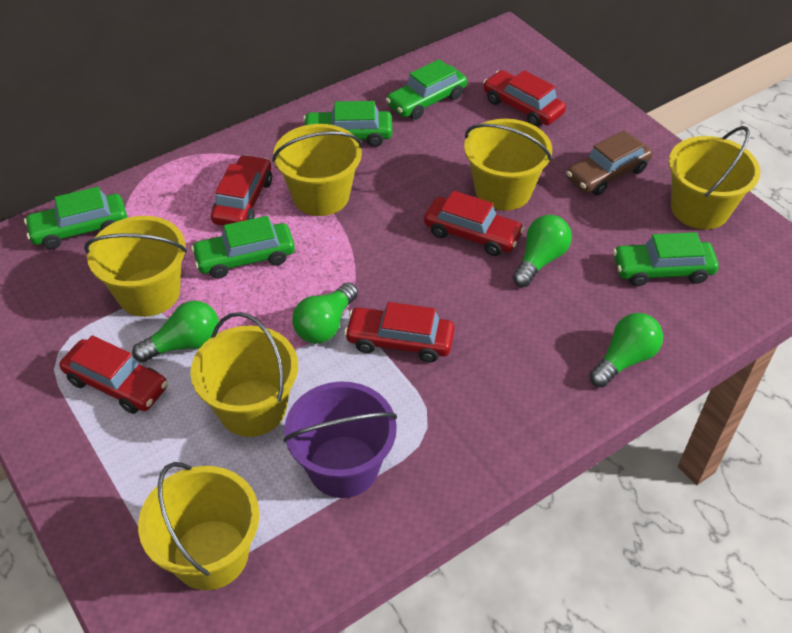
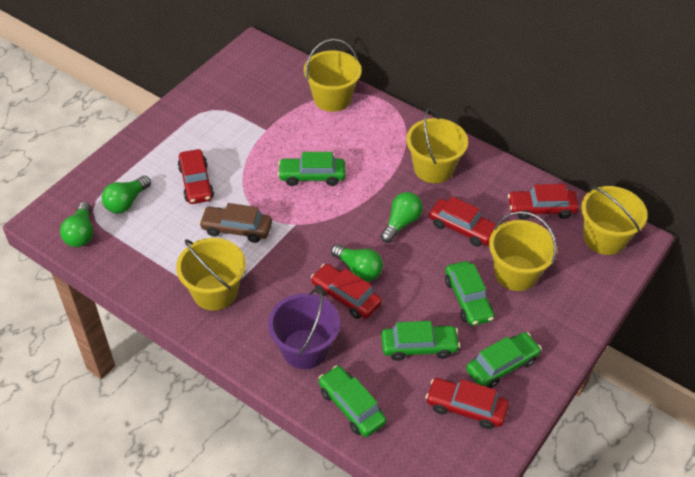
yellow bucket: 6 -> 5

